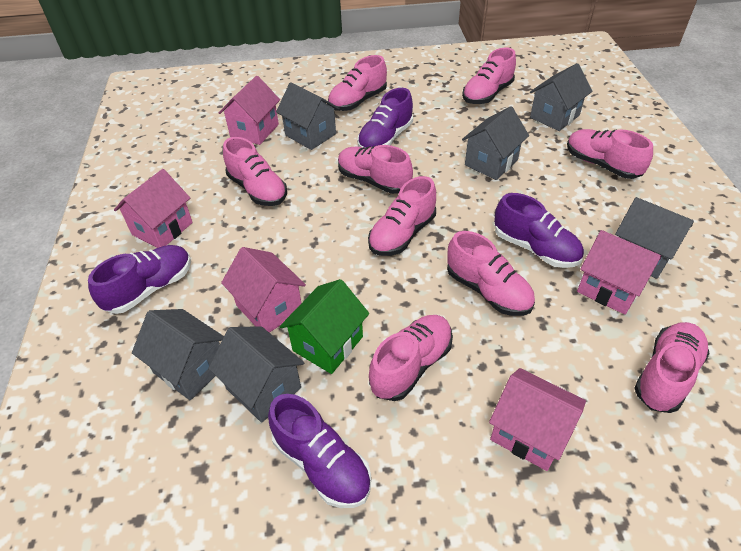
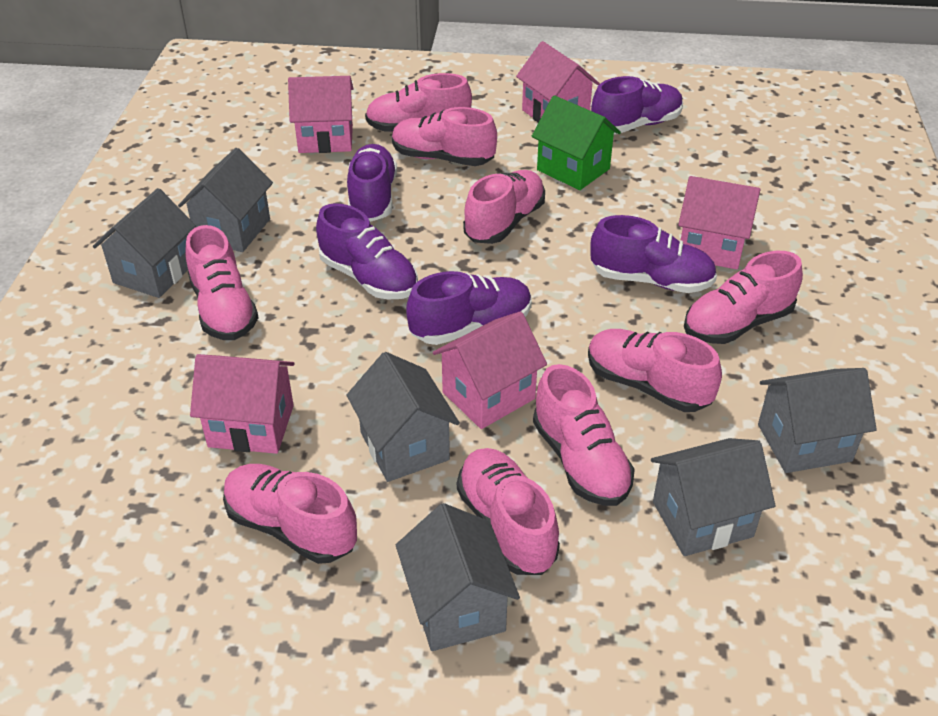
purple shoe: 4 -> 5

